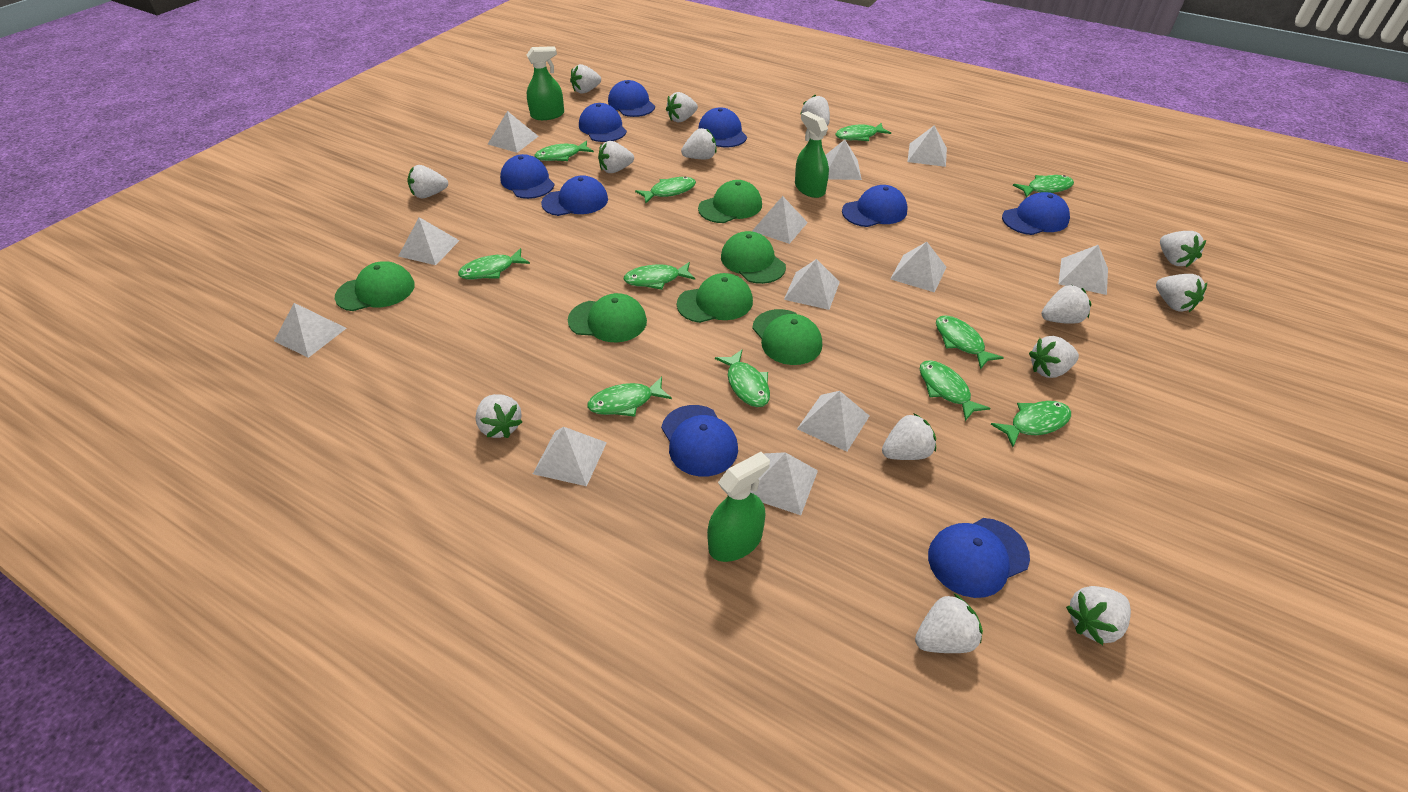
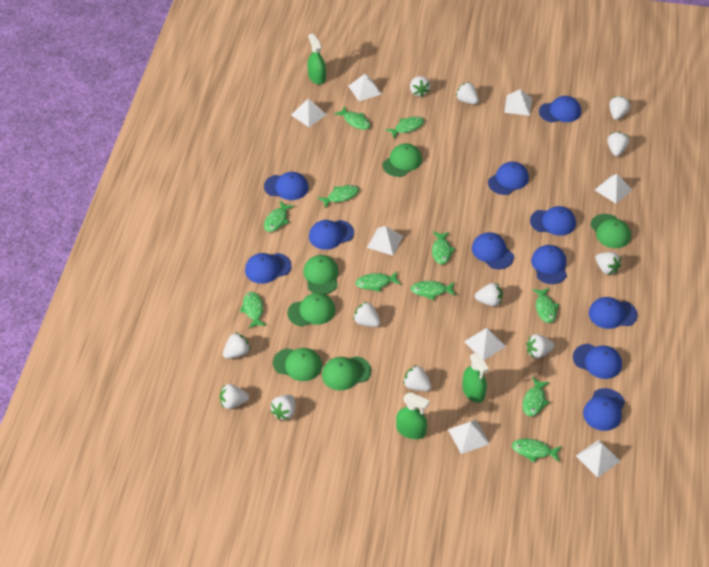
blue cap: 9 -> 11
white pyramid: 12 -> 8
white strawberry: 14 -> 12

